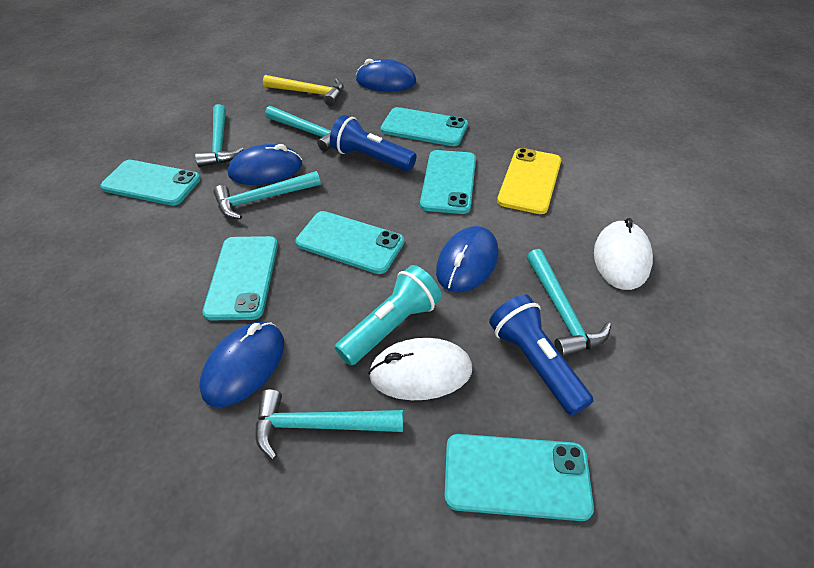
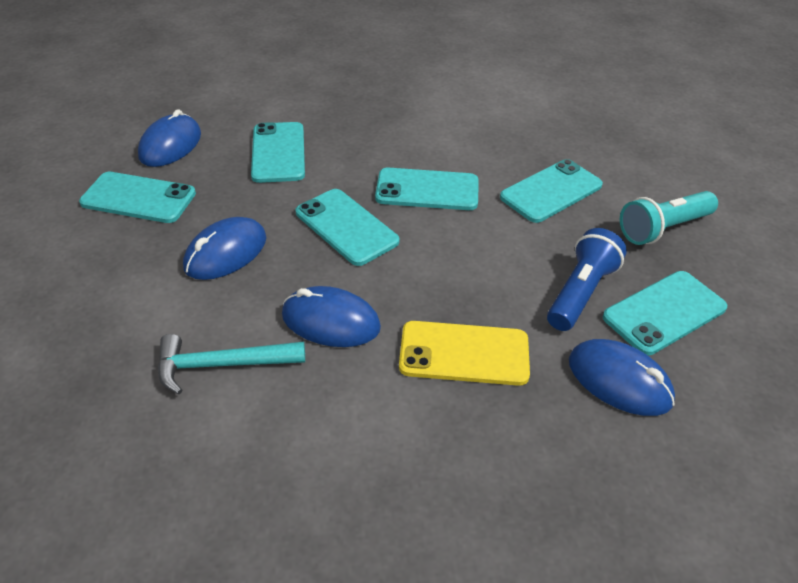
blue flashlight: 2 -> 1
turquoise hammer: 5 -> 1
white mouse: 2 -> 0
yellow hammer: 1 -> 0

